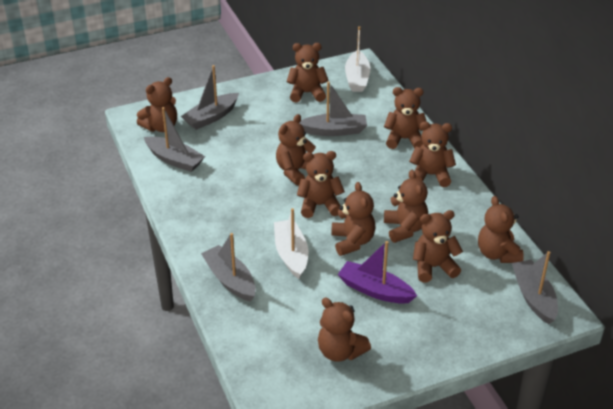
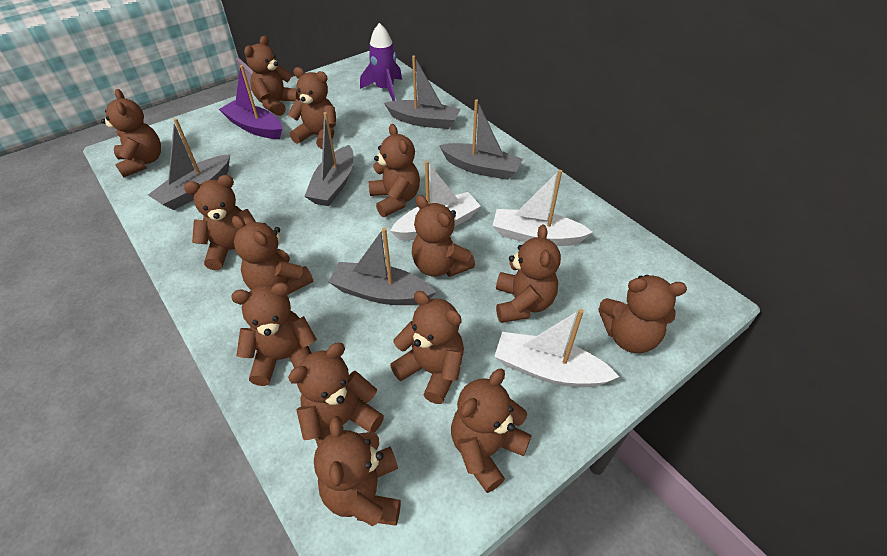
brown teddy bear: 11 -> 14
purple rocket: 0 -> 1
white boat: 2 -> 3

